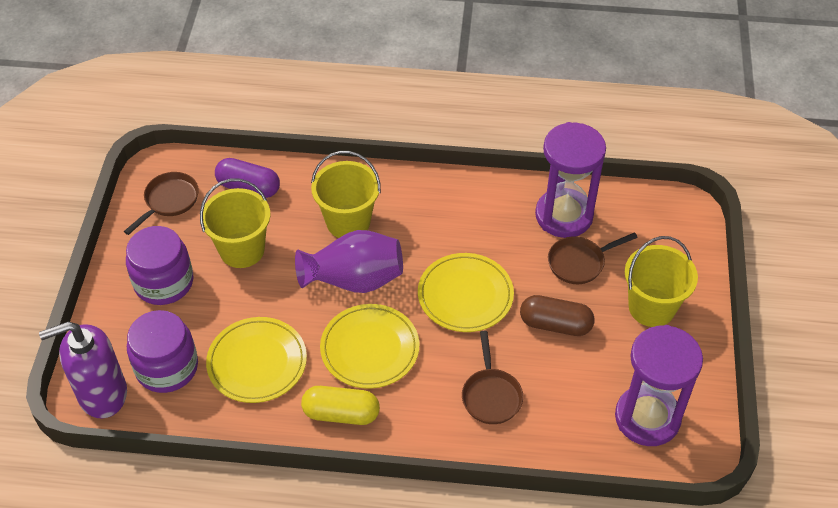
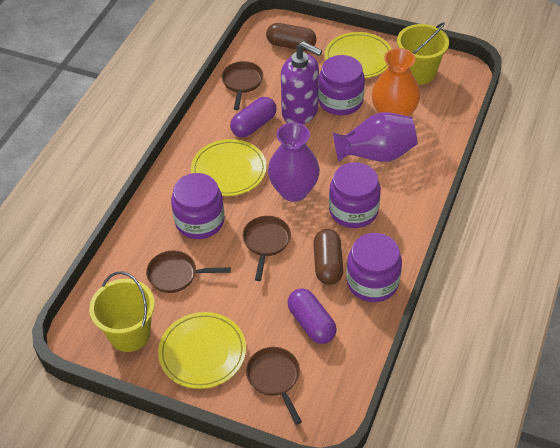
brown capsule: 1 -> 2
brown pan: 3 -> 4
orange vase: 0 -> 1
purple capsule: 1 -> 2
purple hourglass: 2 -> 0
purple jar: 2 -> 4
purple vase: 1 -> 2
yellow bucket: 3 -> 2
yellow capsule: 1 -> 0

